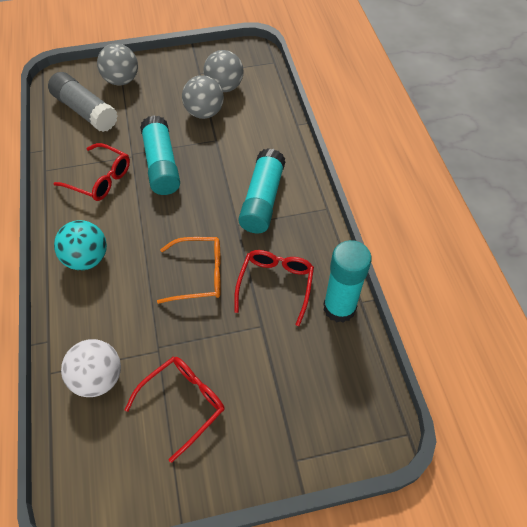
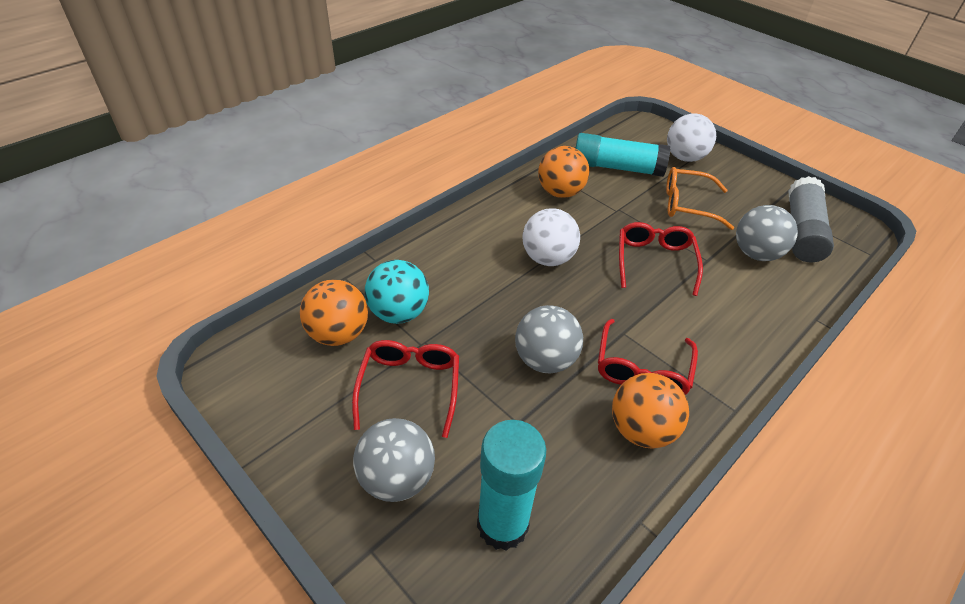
orange ball: 0 -> 3
turquoise glue stick: 3 -> 2
white ball: 1 -> 2

